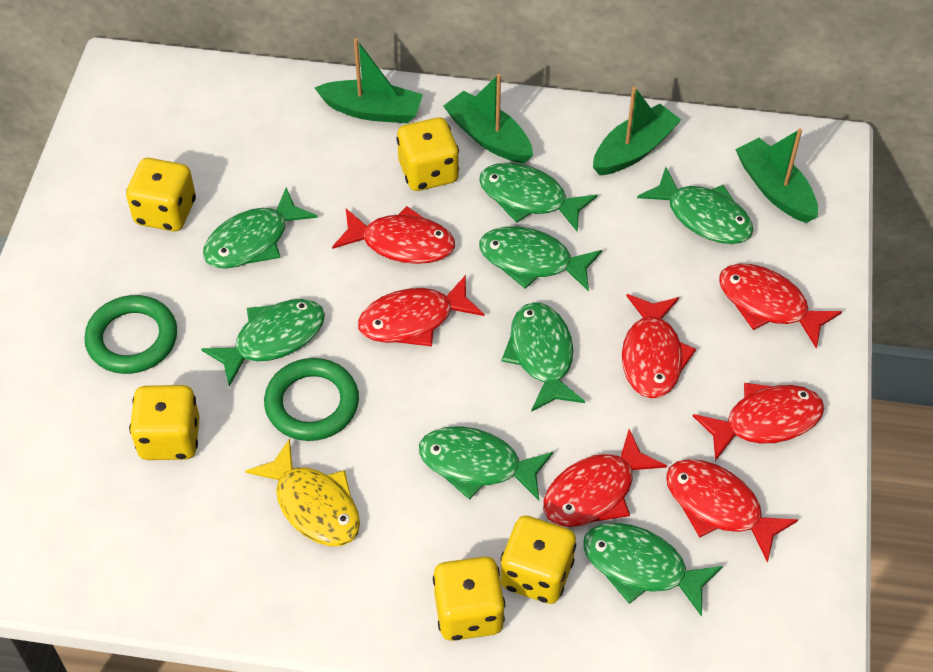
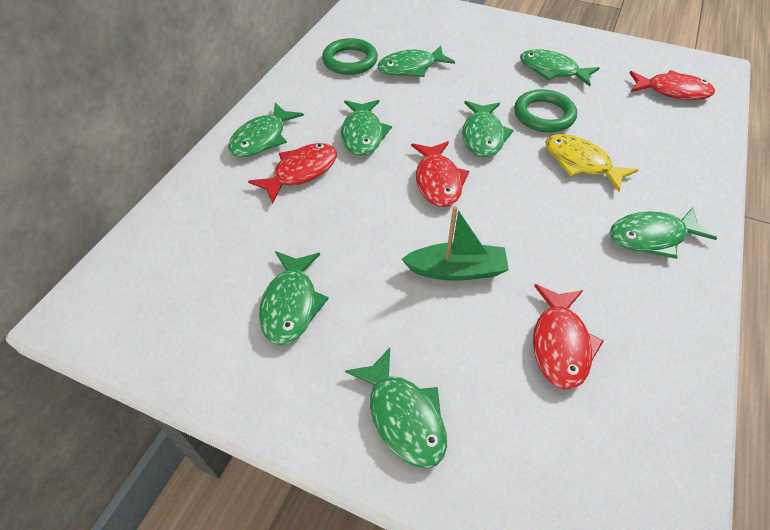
green boat: 4 -> 1
red fish: 7 -> 4
yellow dice: 5 -> 0

